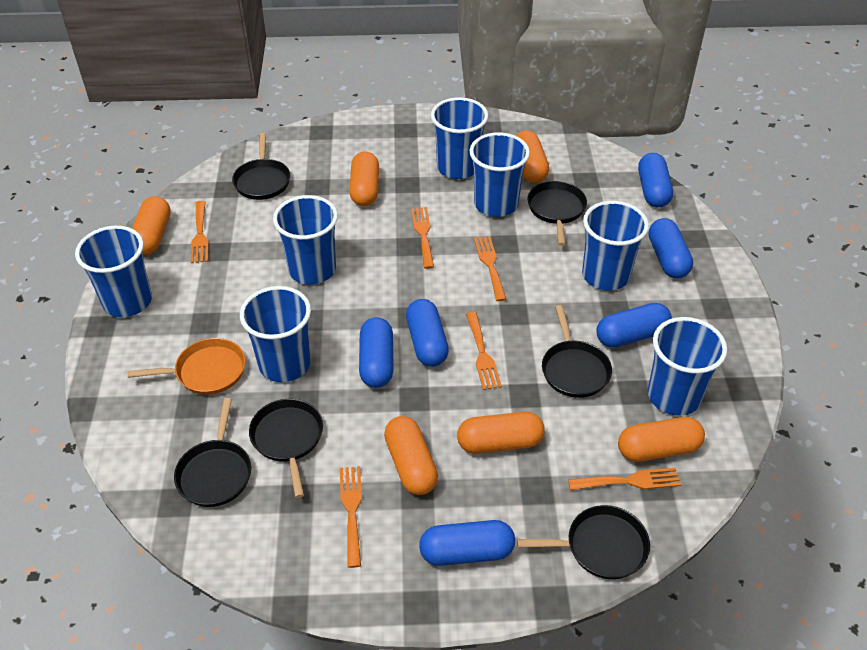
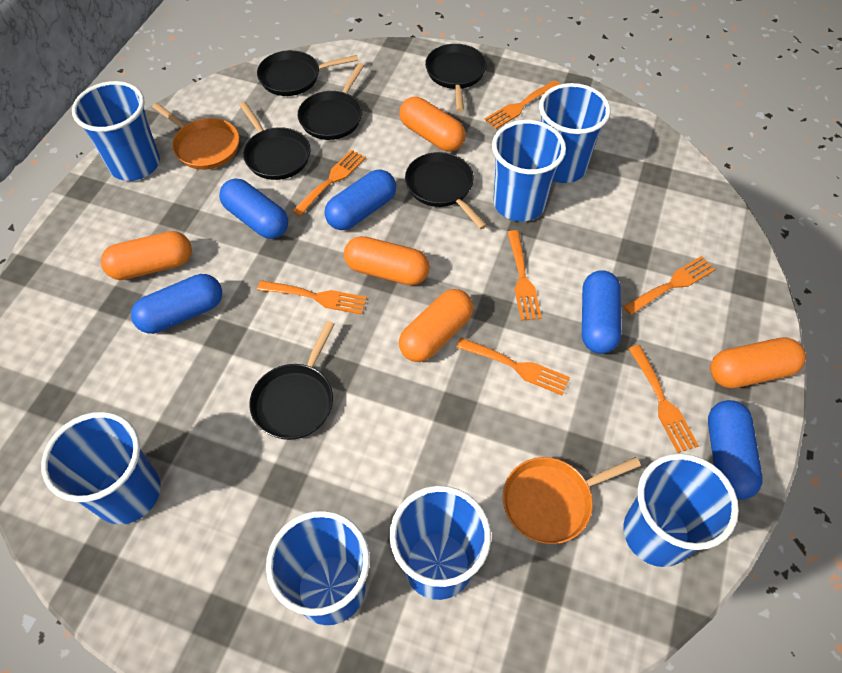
blue capsule: 6 -> 5
orange capsule: 6 -> 5
orange fork: 6 -> 7
orange pan: 1 -> 2

